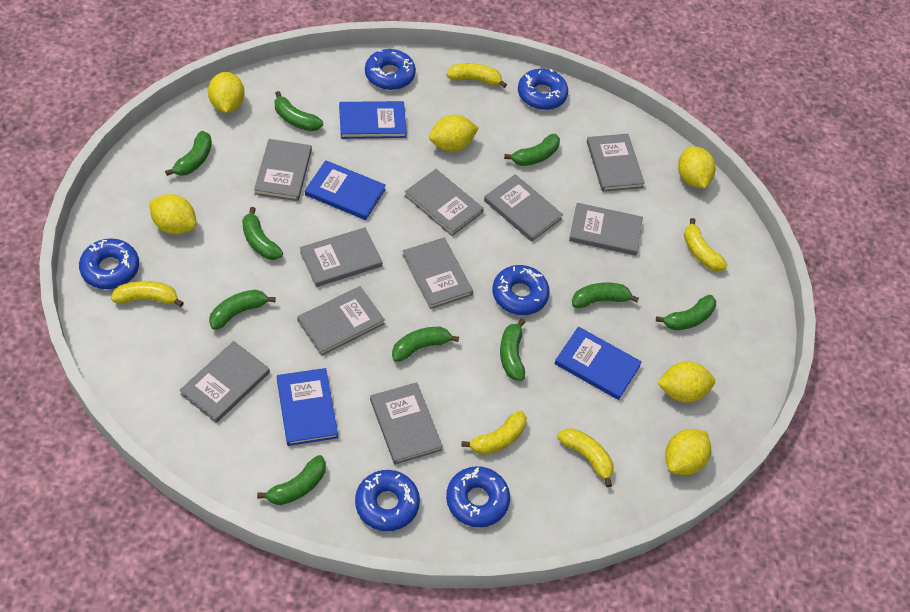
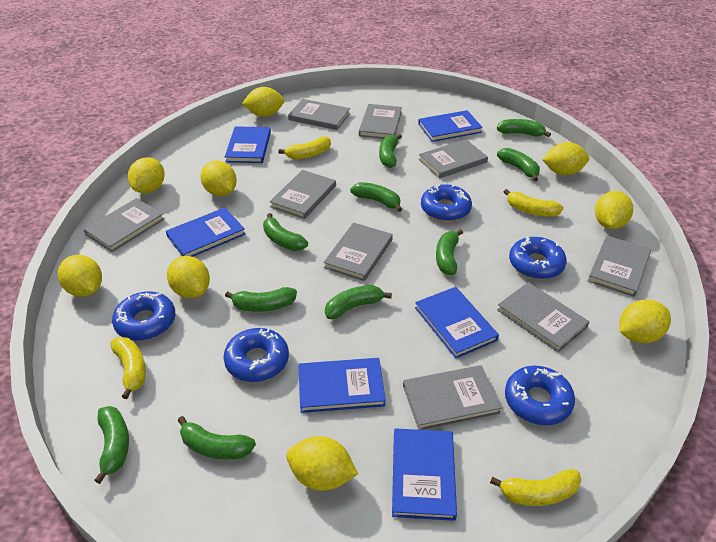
blue book: 4 -> 6
blue donut: 6 -> 5
grey book: 10 -> 9
yellow banana: 5 -> 4
yellow lemon: 6 -> 9

